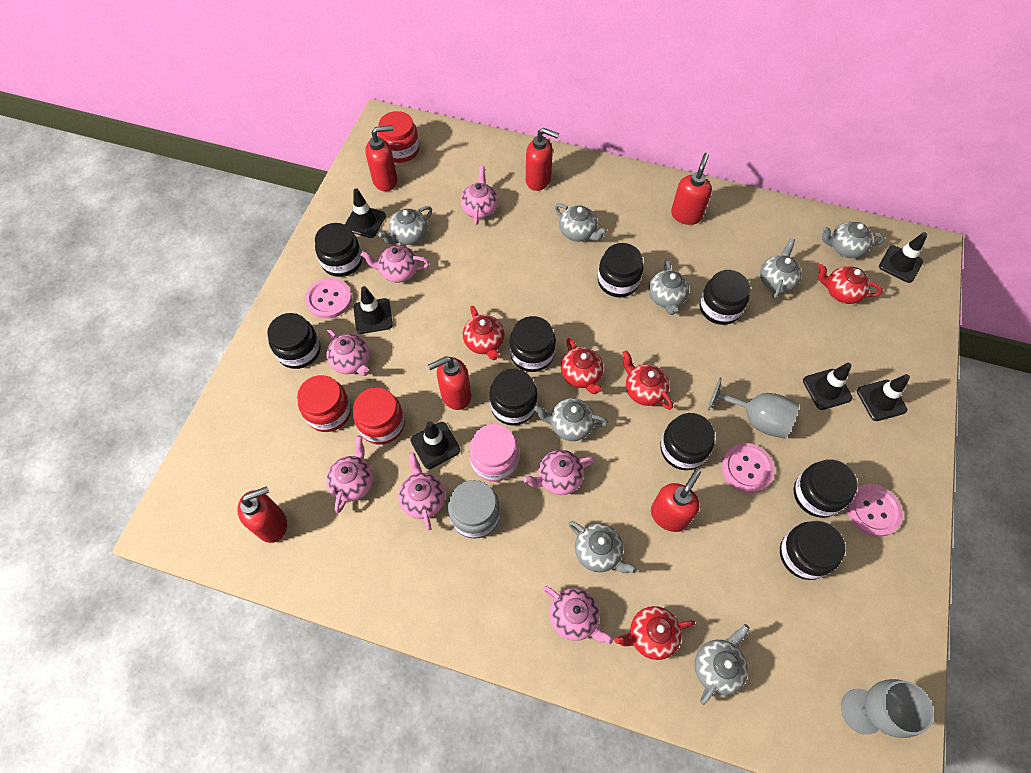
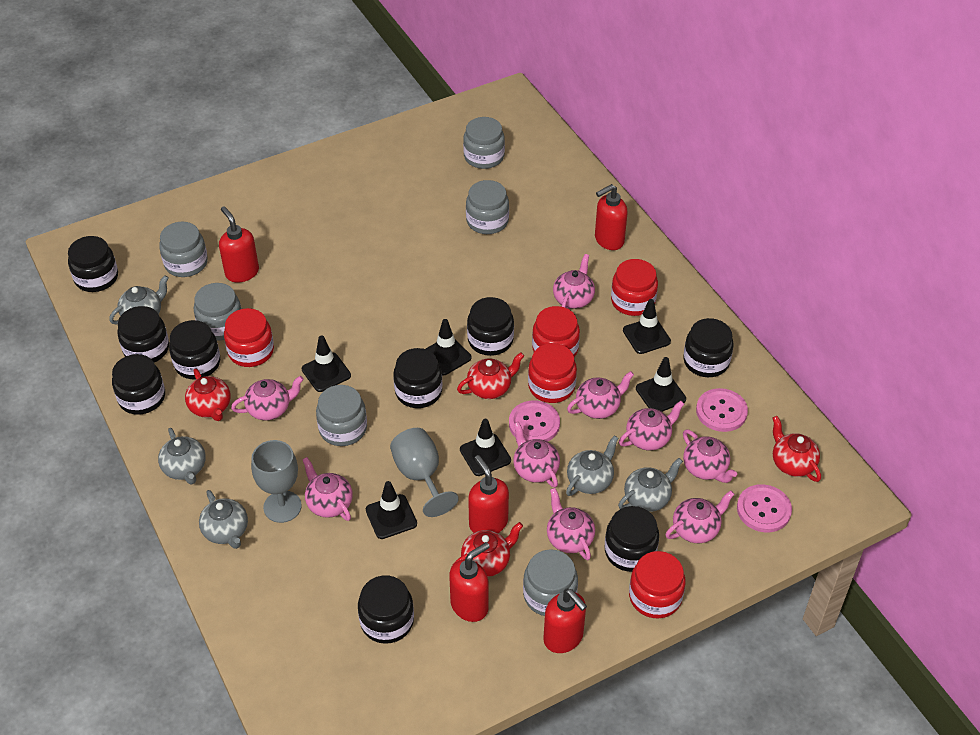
grey jar: 1 -> 6
grey teapot: 8 -> 5
pink jar: 1 -> 0
pink teapot: 7 -> 9
red jar: 3 -> 5
red soap dispenser: 6 -> 5
red teapot: 5 -> 4

